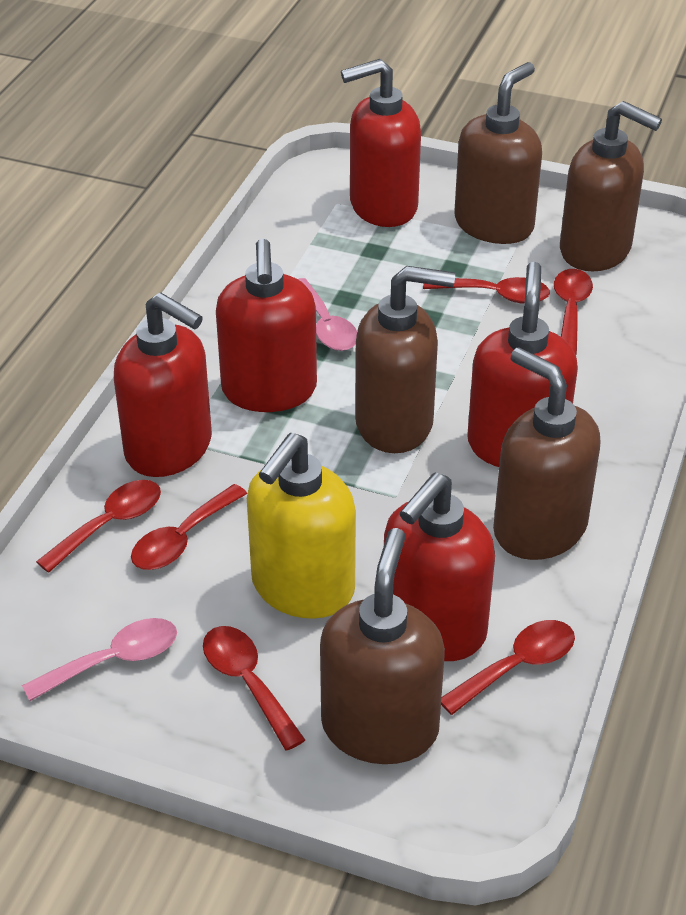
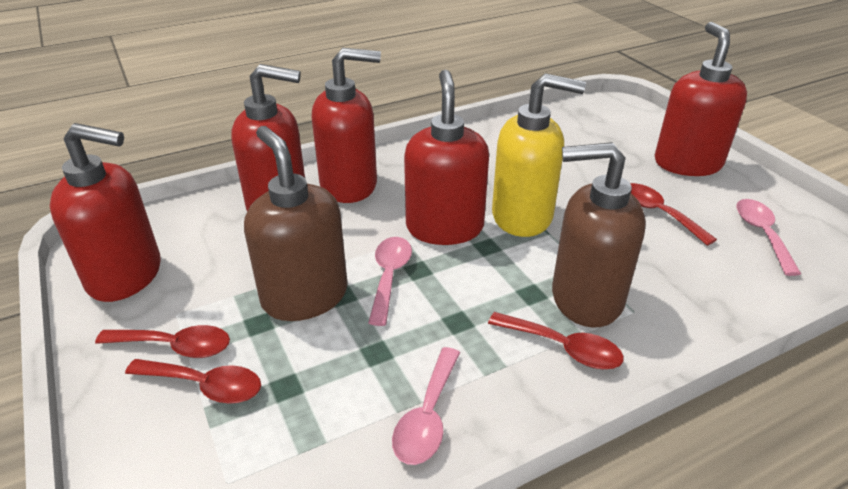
brown soap dispenser: 5 -> 2
pink spoon: 2 -> 3
red spoon: 6 -> 4

